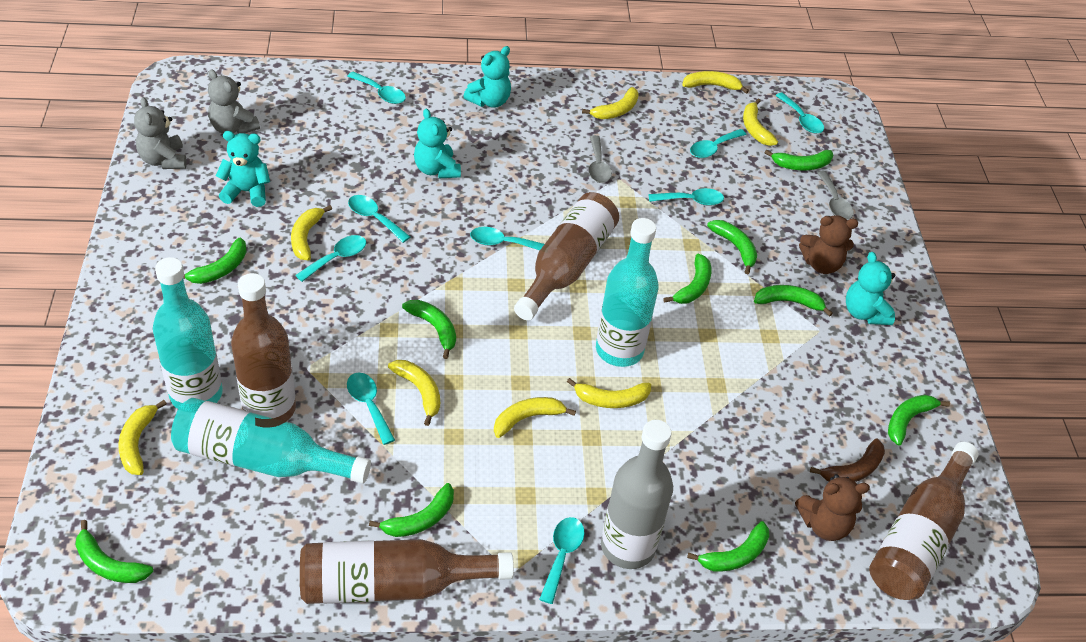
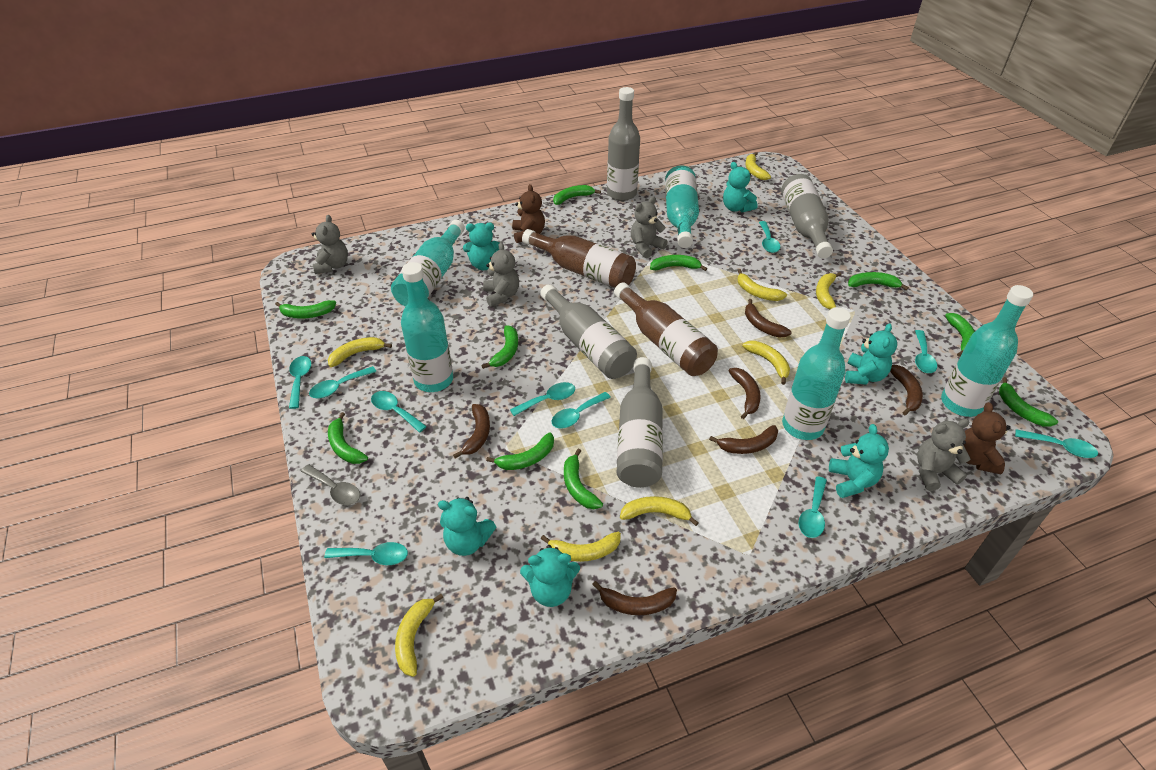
brown banana: 1 -> 6
brown bottle: 4 -> 2
grey bottle: 1 -> 4
grey spoon: 2 -> 1
grey teddy bear: 2 -> 4
turquoise bottle: 3 -> 5
turquoise spoon: 9 -> 10
turquoise teddy bear: 4 -> 6

